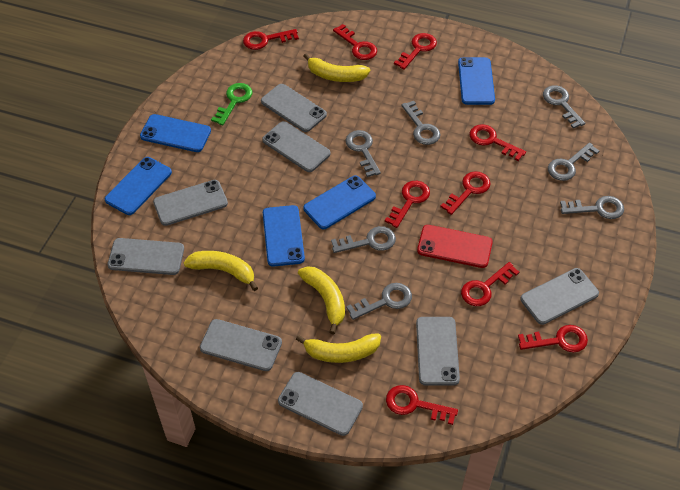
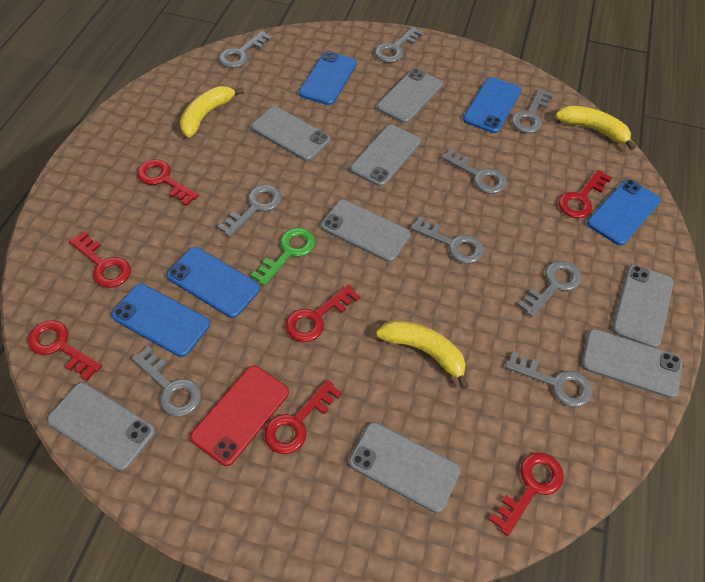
grey key: 7 -> 9
red key: 9 -> 7
yellow banana: 4 -> 3

